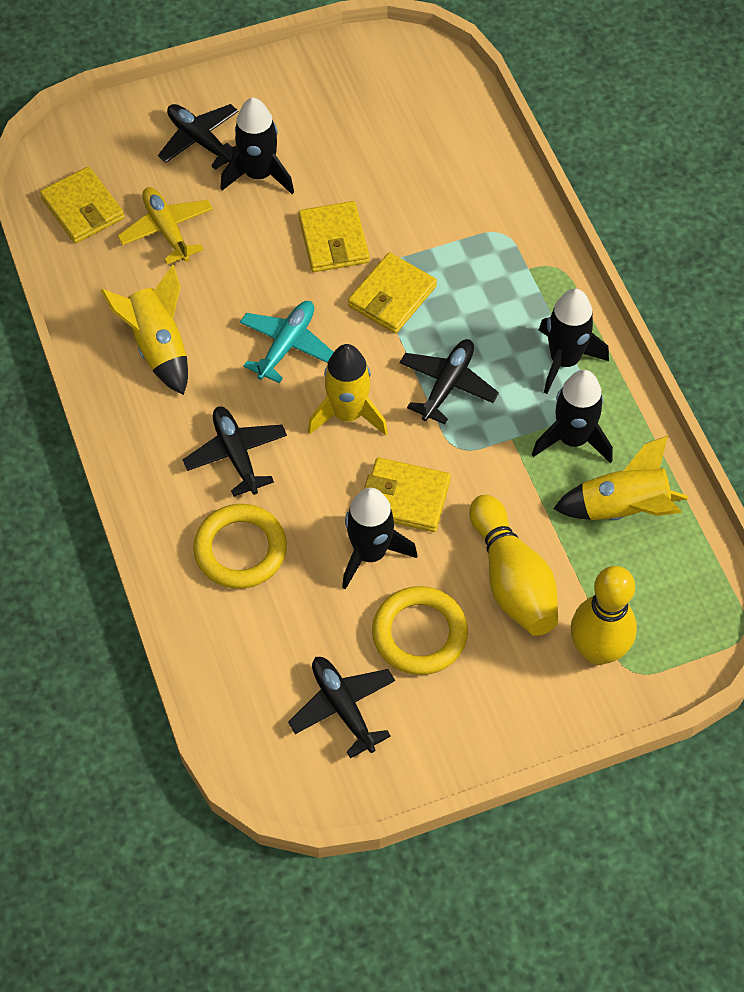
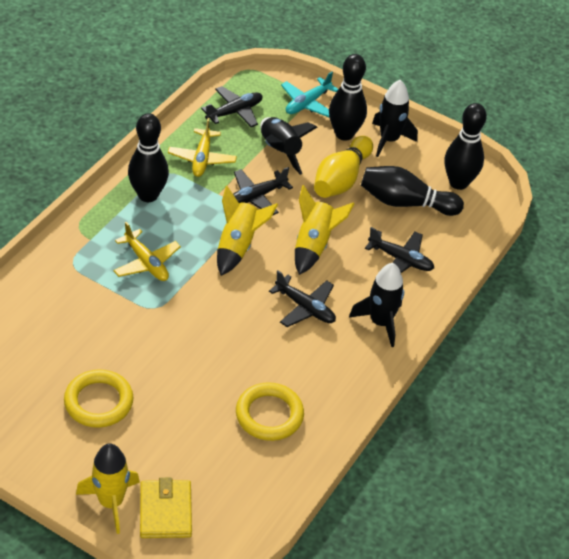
black bowling pin: 0 -> 4
black rocket: 4 -> 3
yellow bowling pin: 2 -> 1
yellow plane: 1 -> 2
yellow wallet: 4 -> 1

